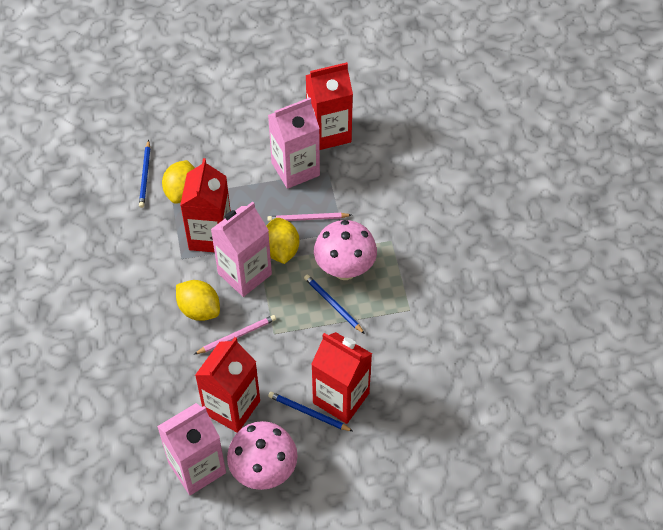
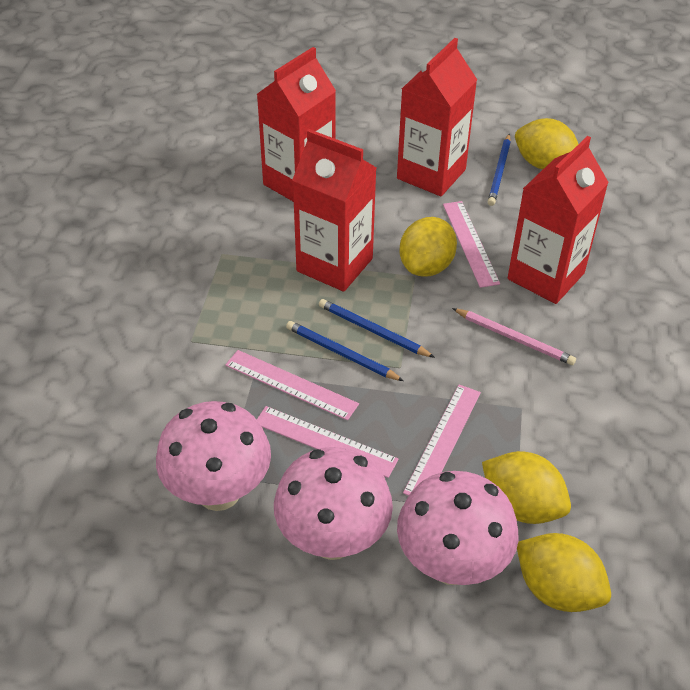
pink carton: 3 -> 0
pink mushroom: 2 -> 3
pink pencil: 2 -> 1
pink ruler: 0 -> 4
yellow lemon: 3 -> 4

